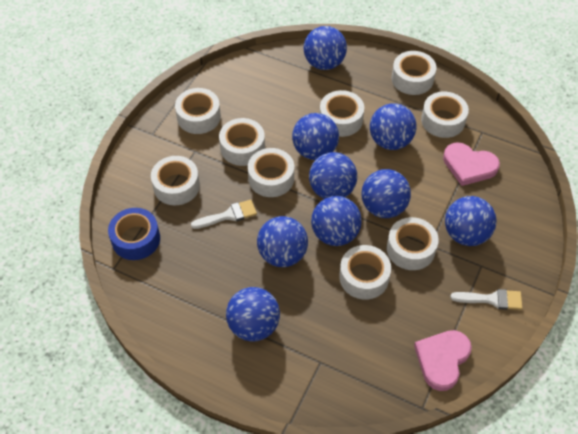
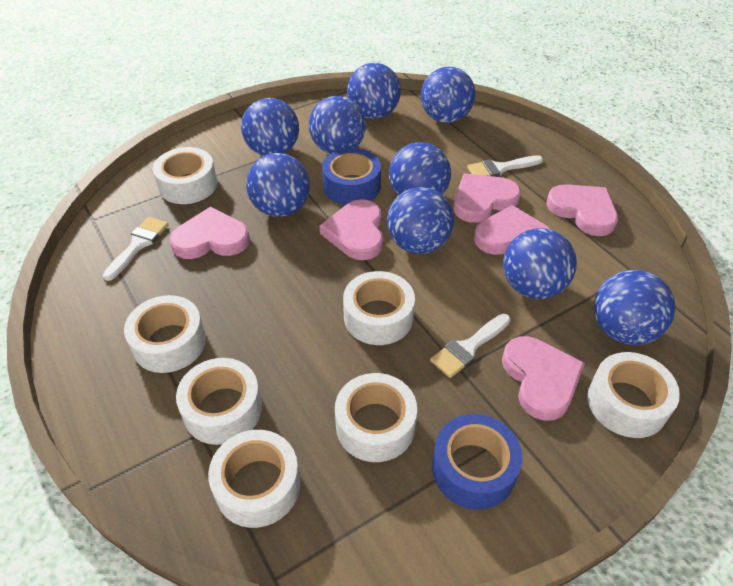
blue tape: 1 -> 2
pink heart: 2 -> 6
white brush: 2 -> 3
white tape: 9 -> 7

